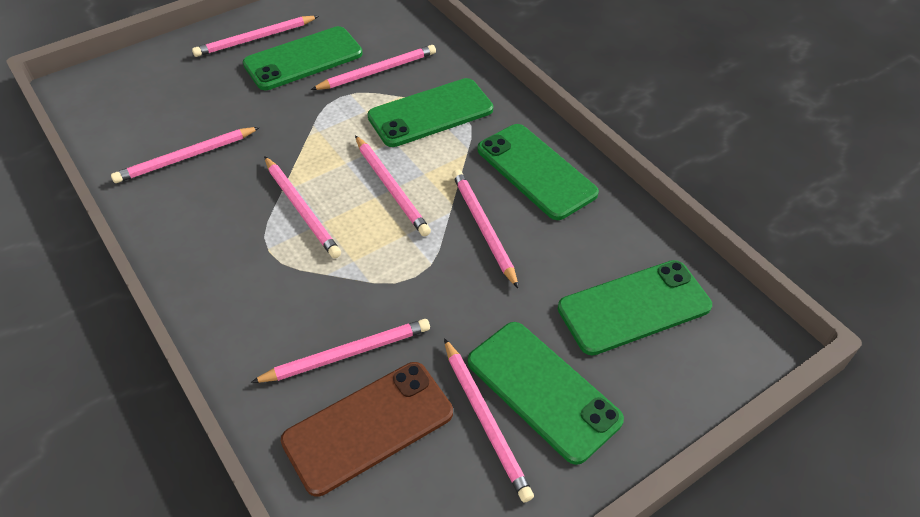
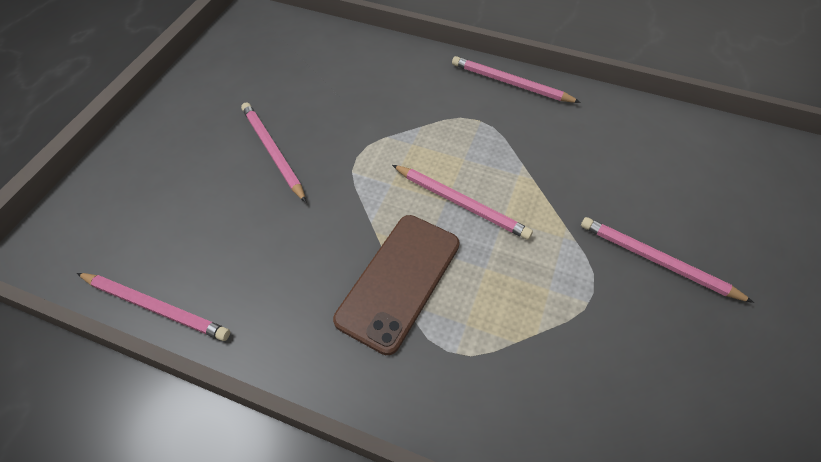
green phone: 5 -> 0
pink pencil: 8 -> 5

